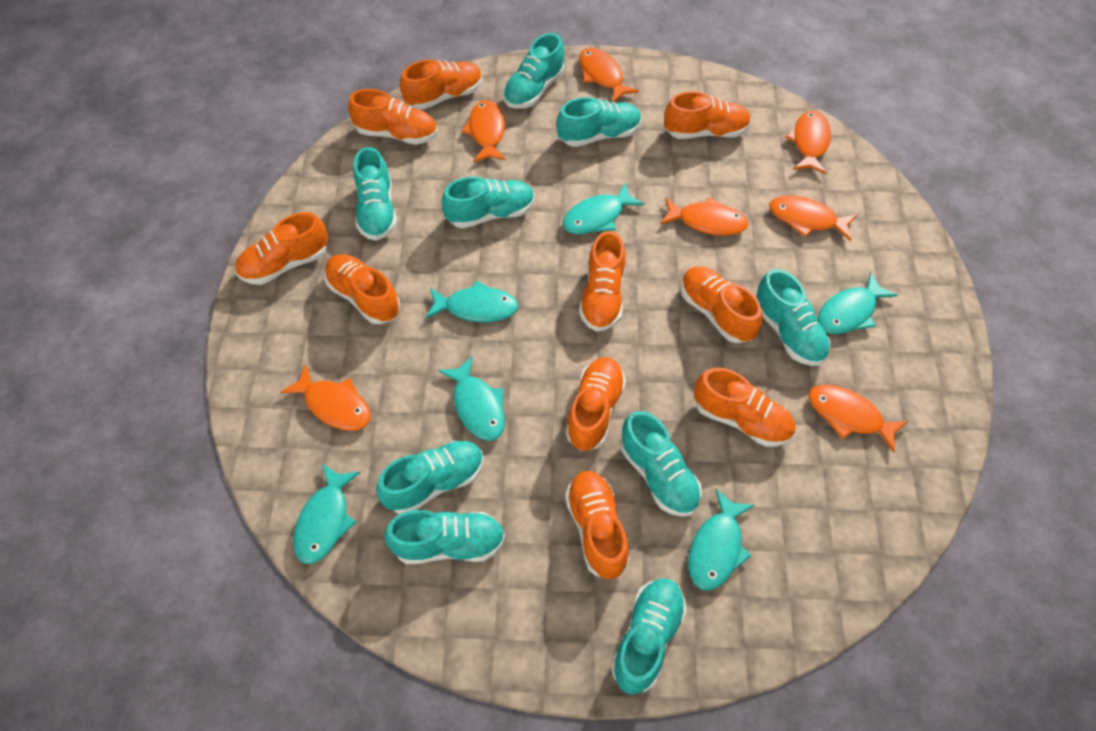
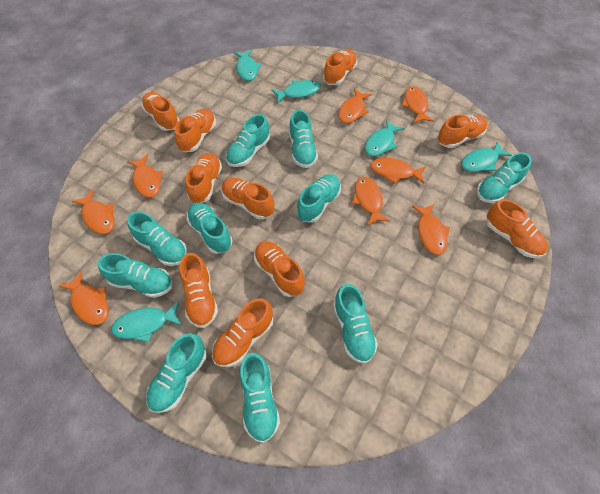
orange fish: 7 -> 8
turquoise fish: 6 -> 5
turquoise shoe: 9 -> 10

